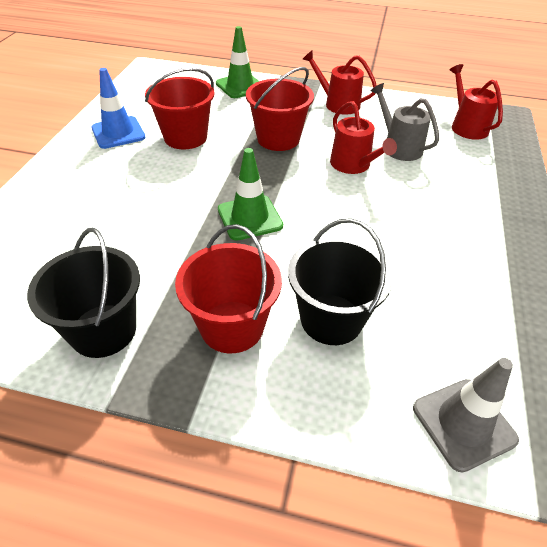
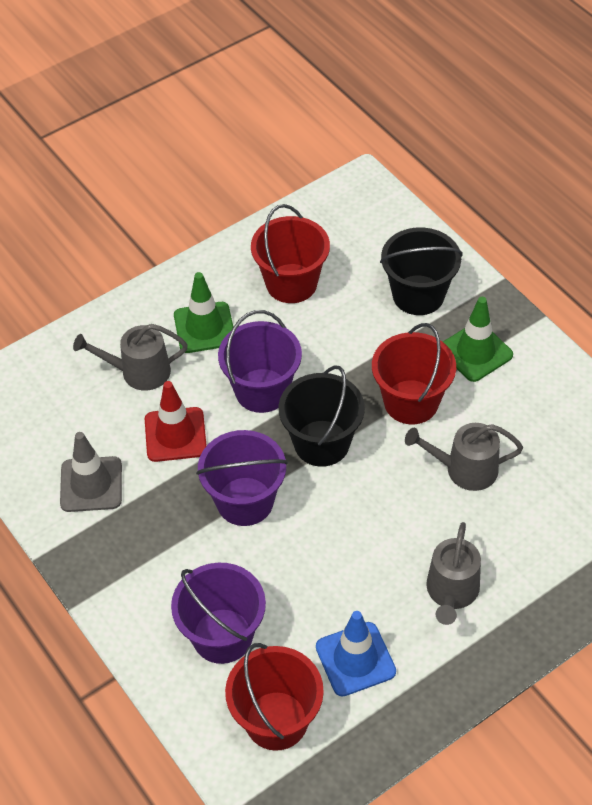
grey watering can: 1 -> 3
purple bucket: 0 -> 3
red traffic cone: 0 -> 1
red watering can: 3 -> 0

